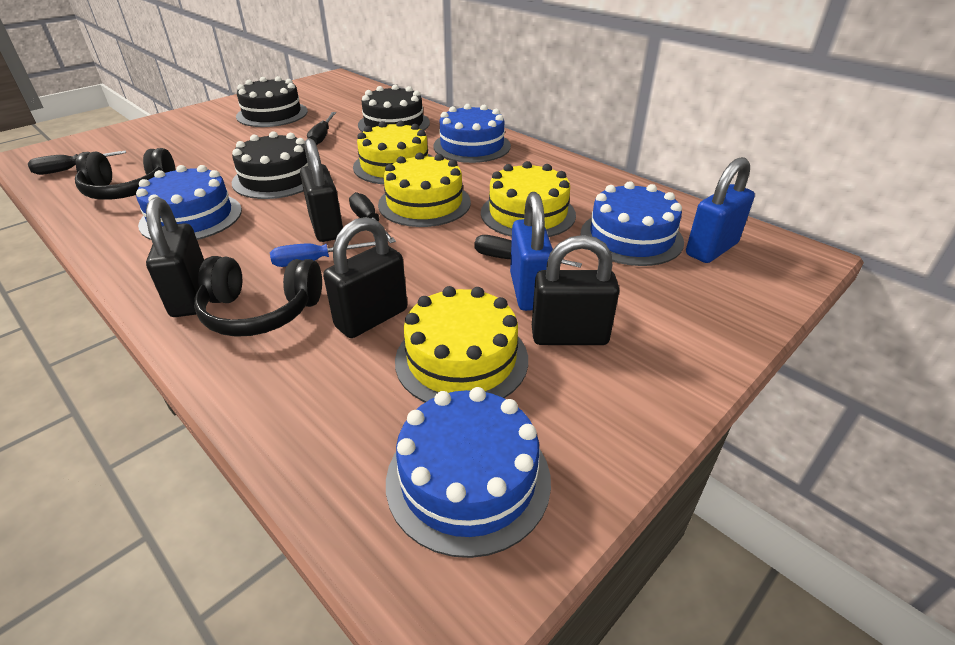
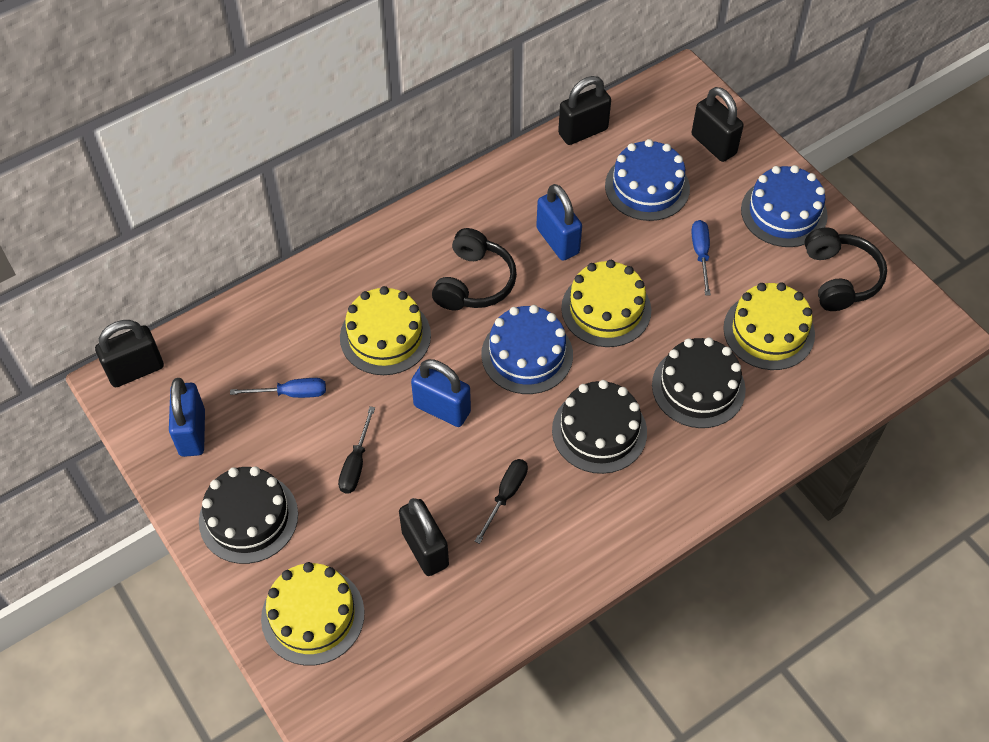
black screwdriver: 4 -> 2
blue cake: 4 -> 3
blue padlock: 2 -> 3
blue screwdriver: 1 -> 2

